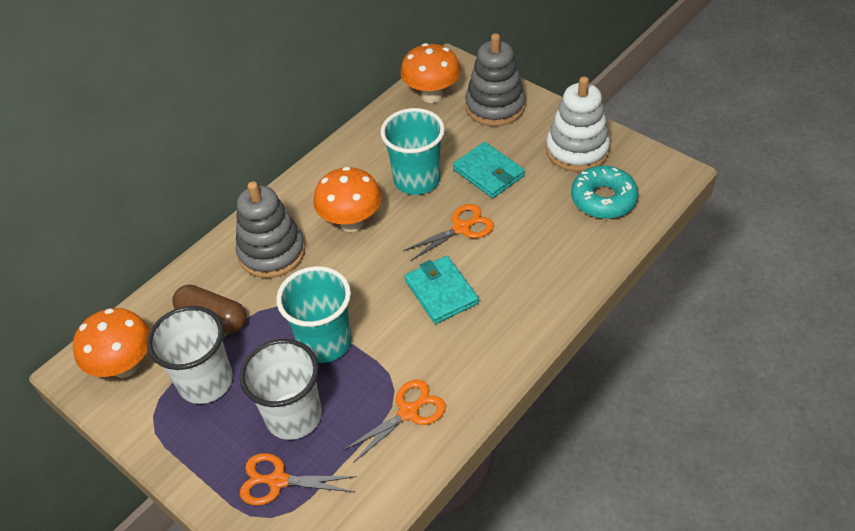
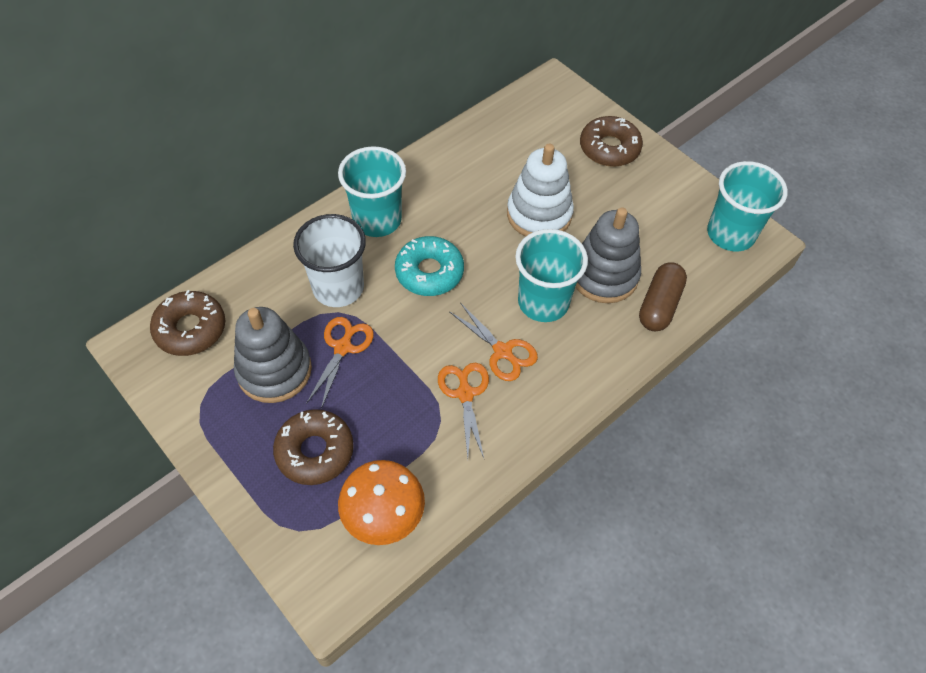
brown donut: 0 -> 3
orange mushroom: 3 -> 1
turquoise cup: 2 -> 3
turquoise wallet: 2 -> 0
white cup: 2 -> 1

